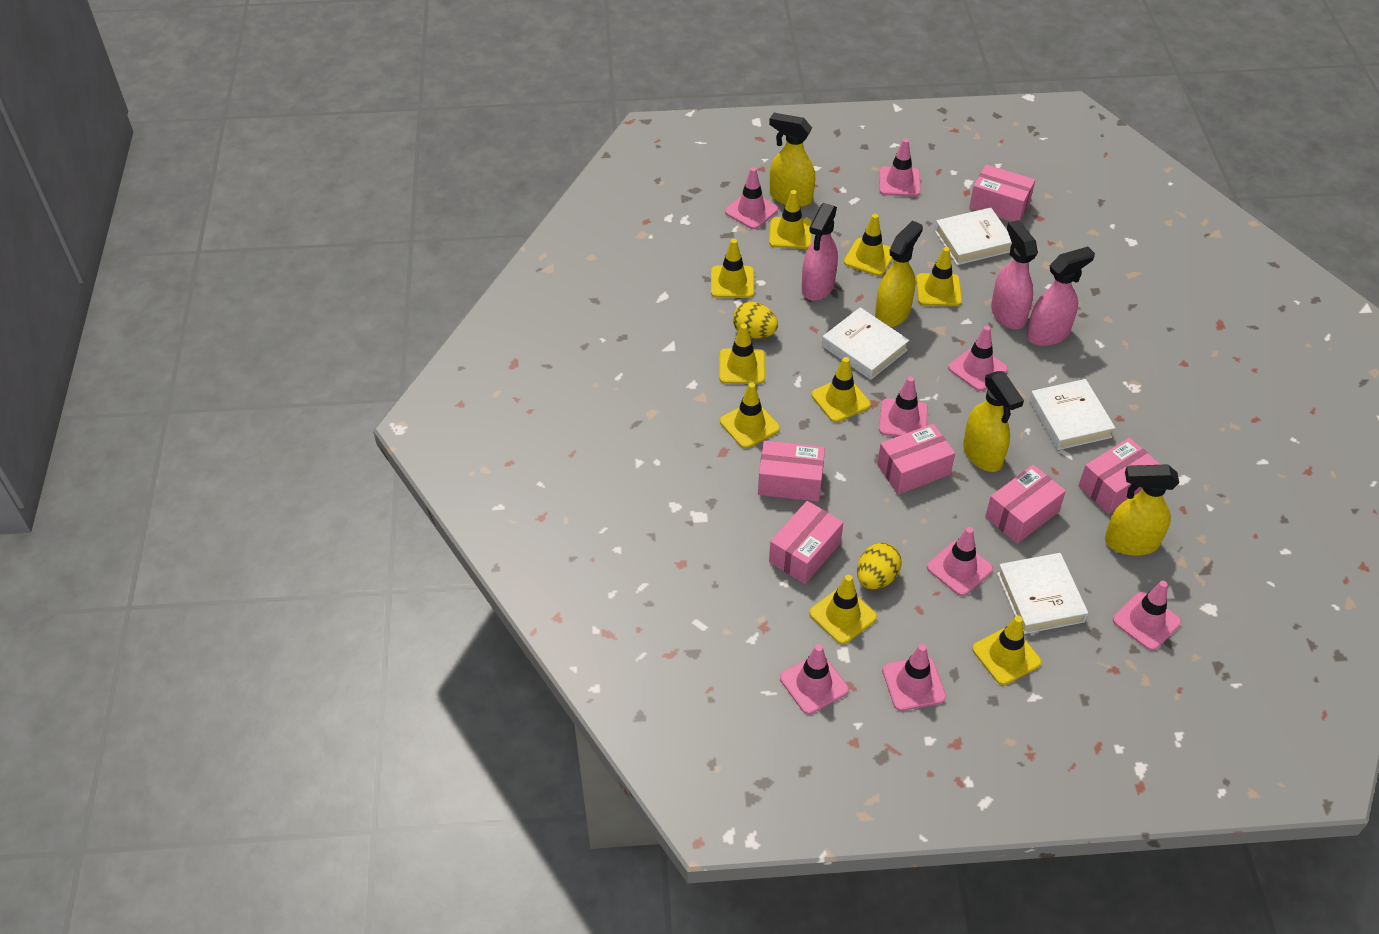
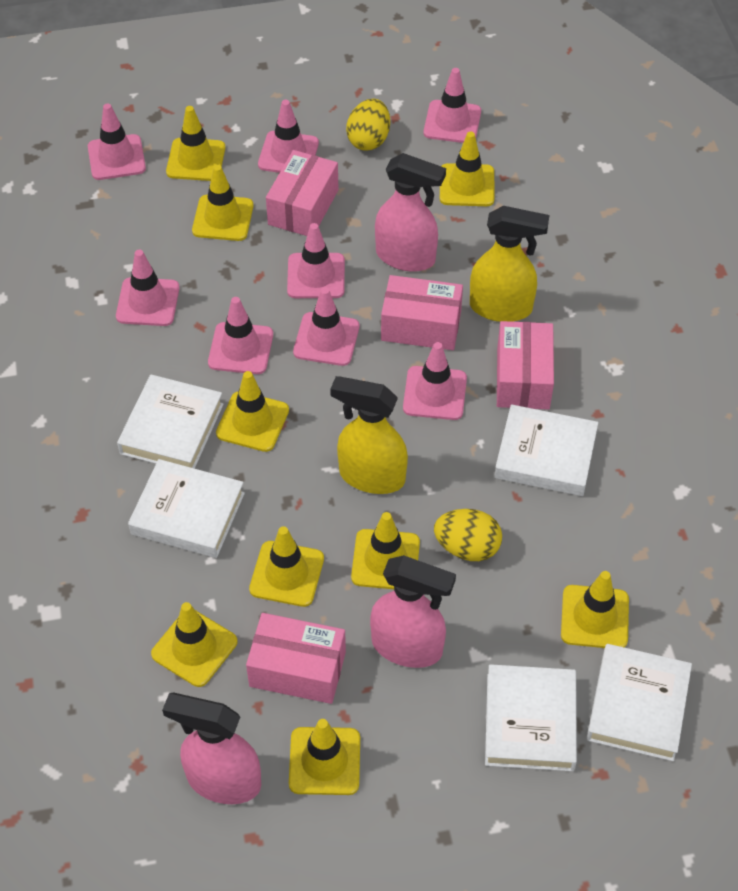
pink box: 6 -> 4
white book: 4 -> 5
yellow spray bottle: 4 -> 2

